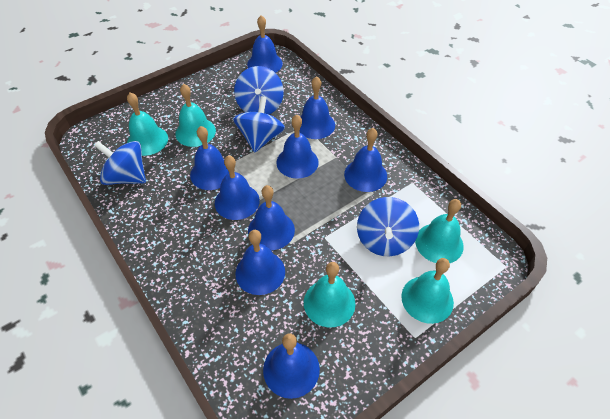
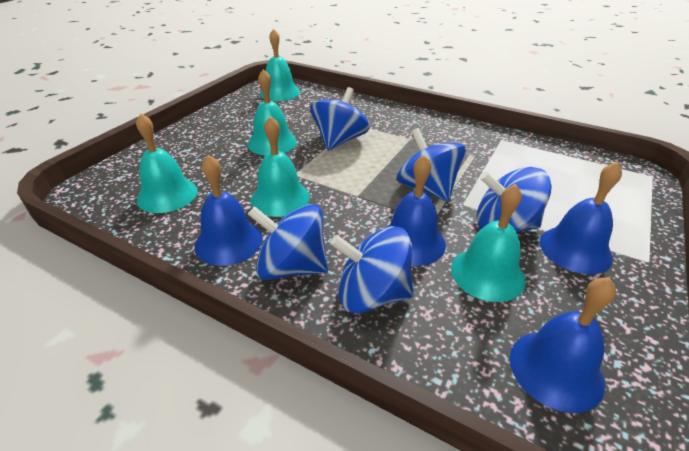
blue bell: 9 -> 4
blue spinning top: 4 -> 5

